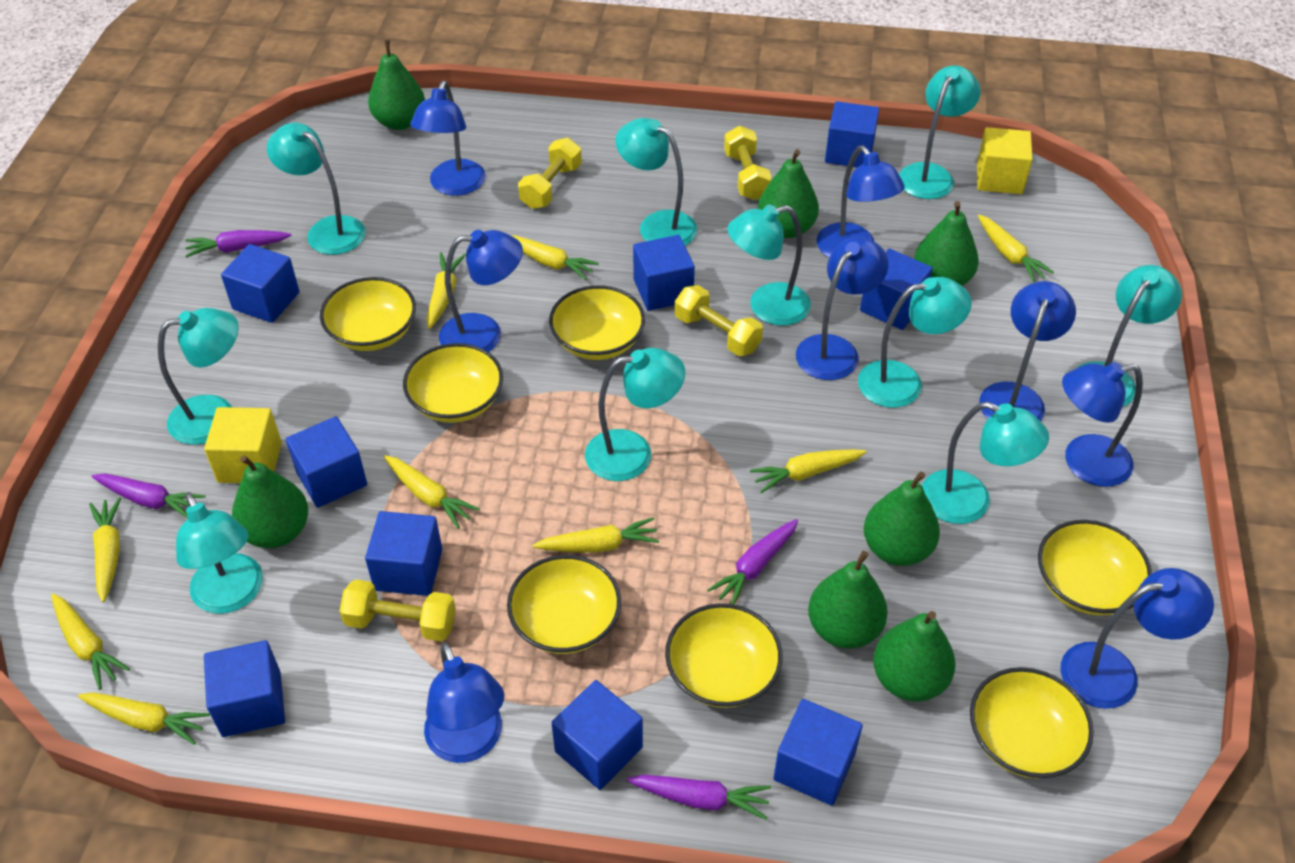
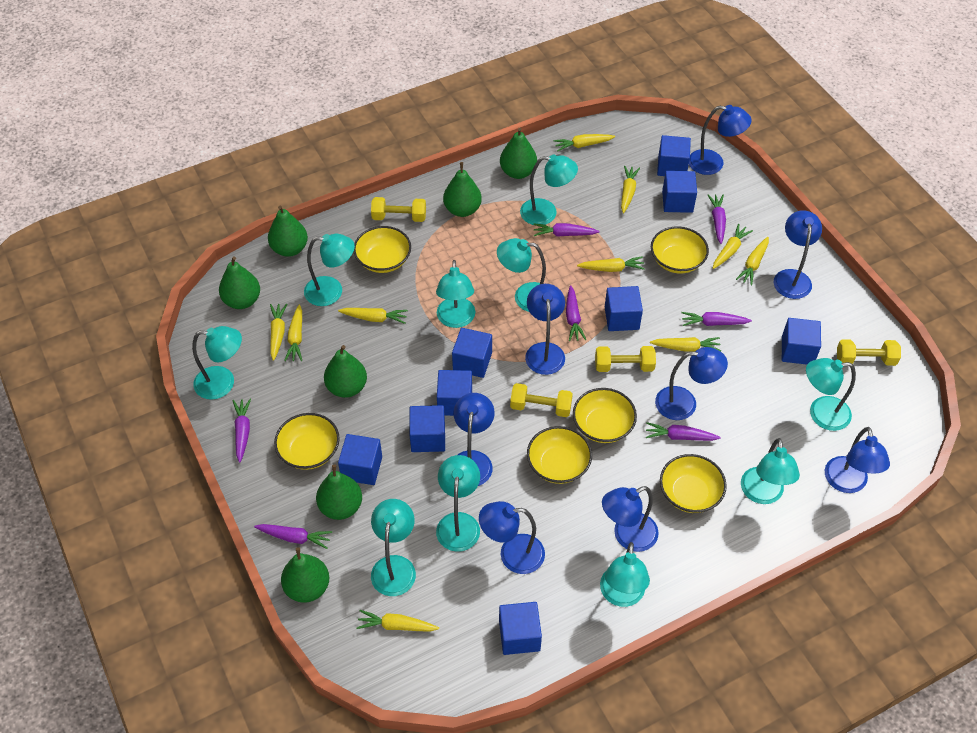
purple carrot: 4 -> 7
yellow bowl: 7 -> 6
yellow carrot: 9 -> 10
yellow cube: 2 -> 0

